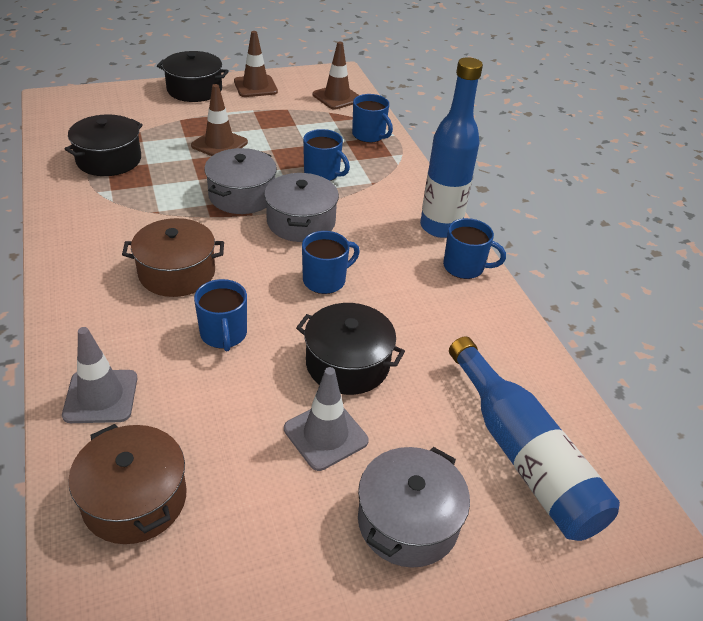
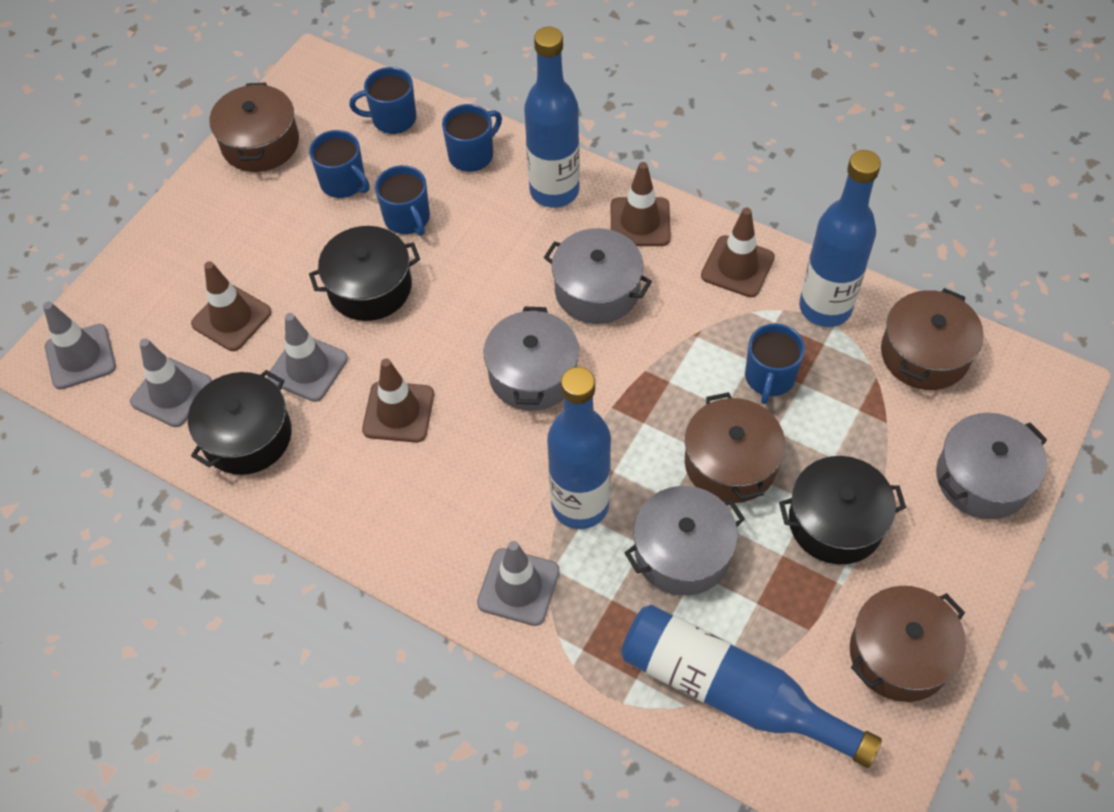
blue bottle: 2 -> 4
brown pot: 2 -> 4
brown traffic cone: 3 -> 4
grey pot: 3 -> 4
grey traffic cone: 2 -> 4

